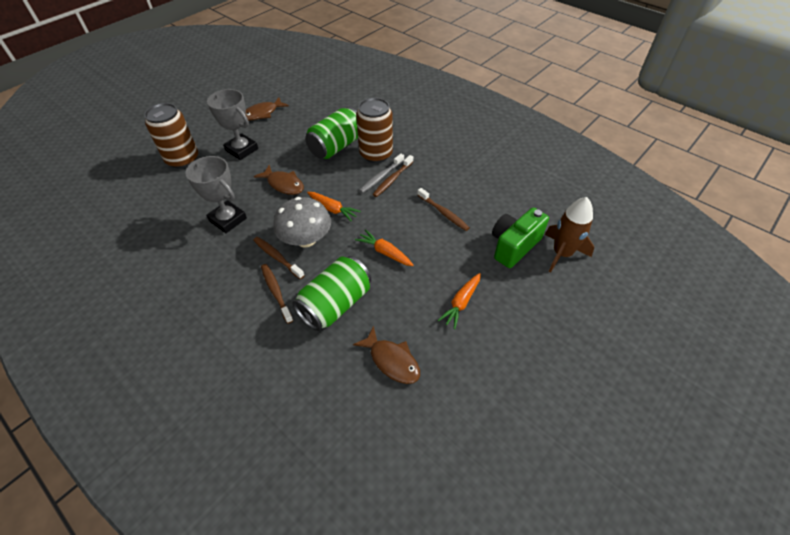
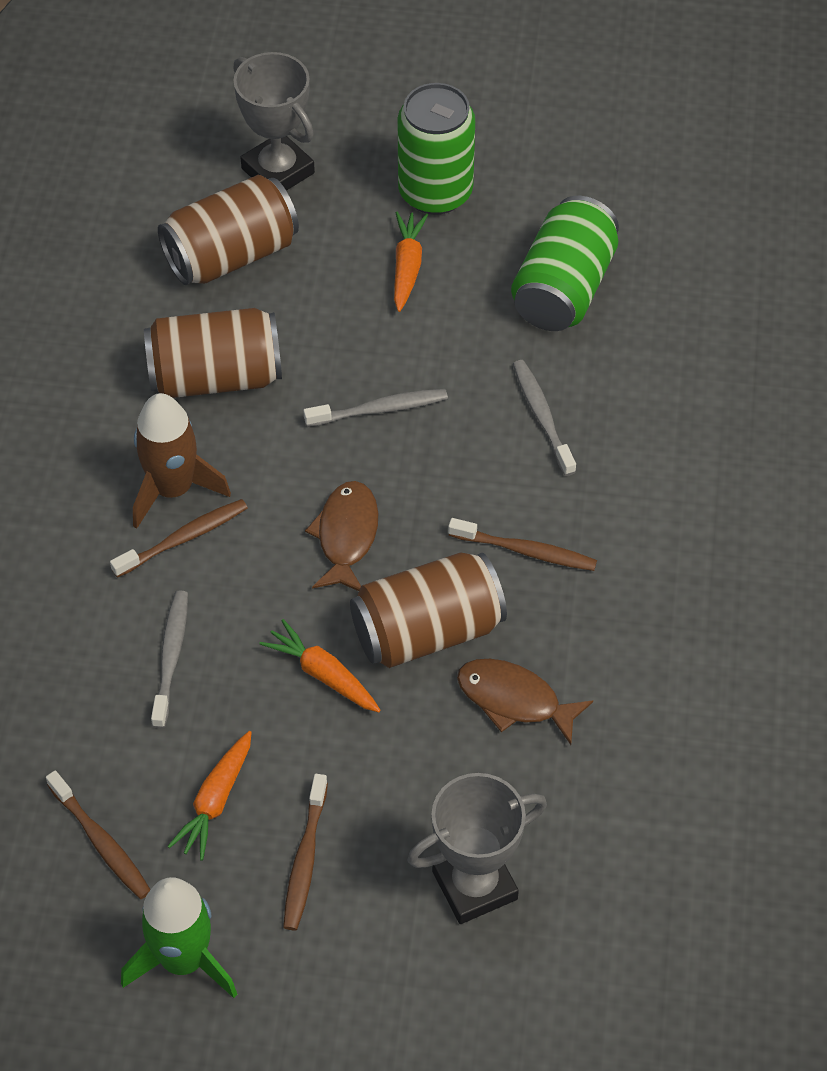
brown can: 2 -> 3
brown fish: 3 -> 2
green camera: 1 -> 0
green rocket: 0 -> 1
grey mushroom: 1 -> 0
grey toothbrush: 1 -> 3

